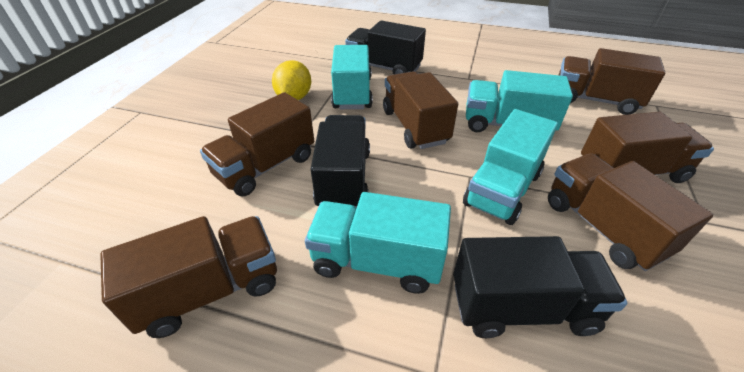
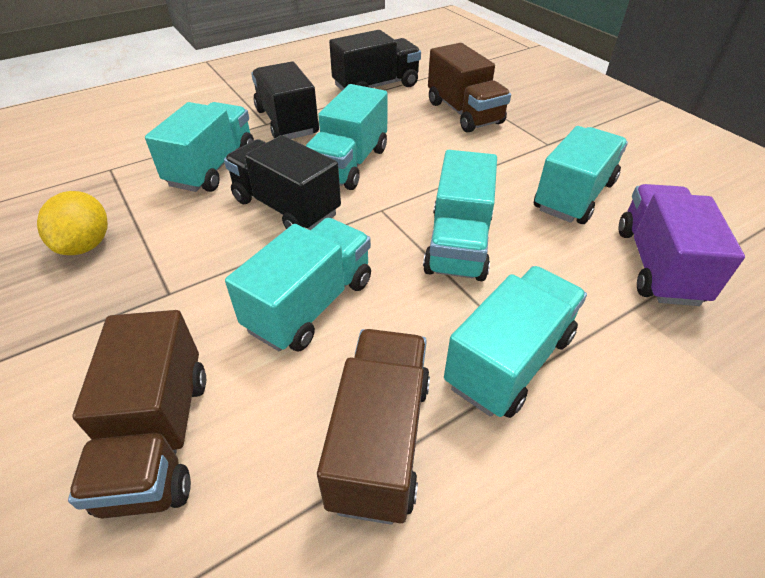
brown truck: 6 -> 3
purple truck: 0 -> 1
turquoise truck: 4 -> 6

